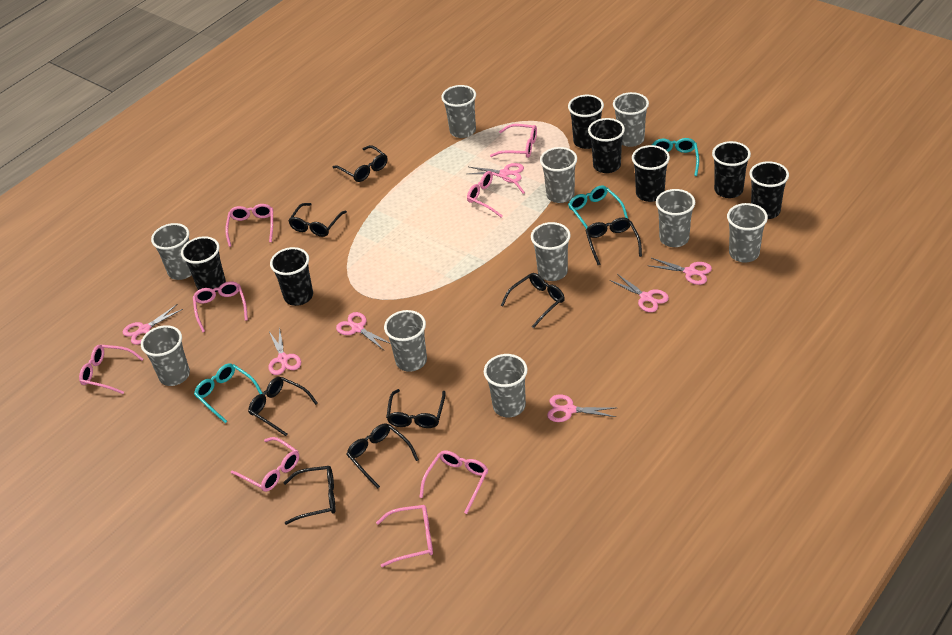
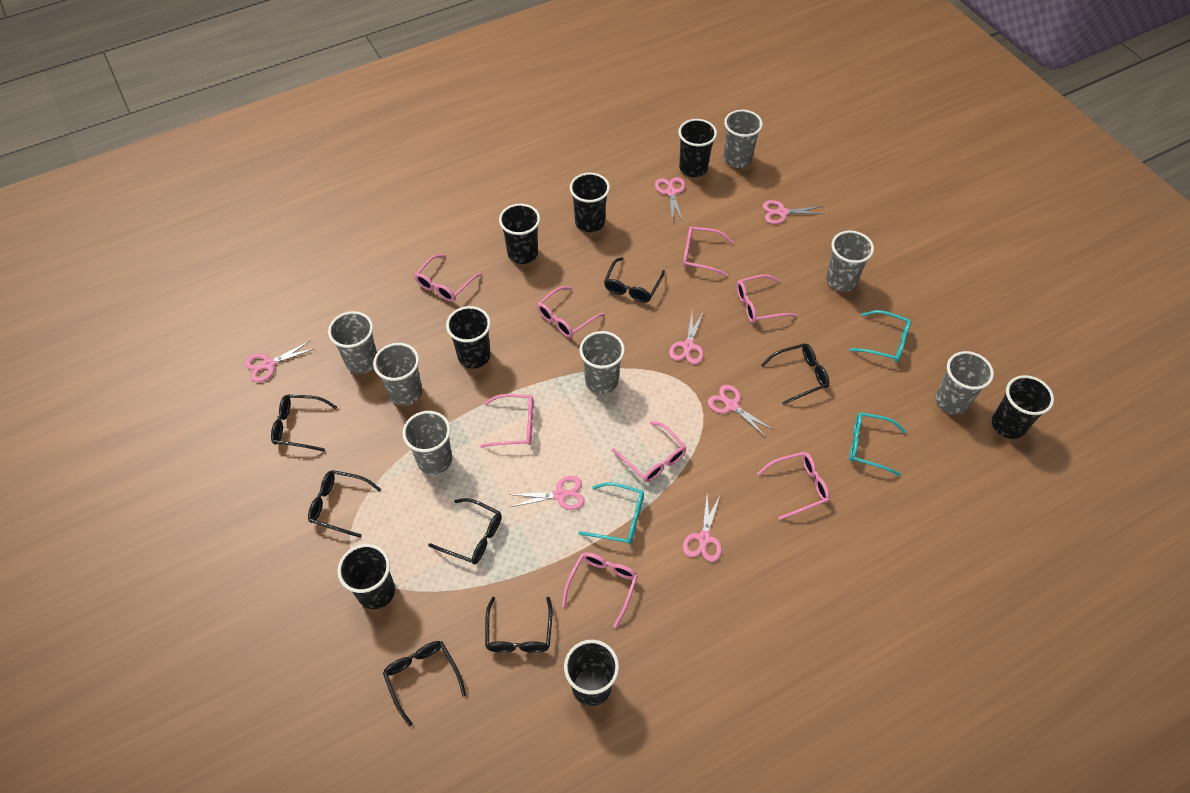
black glasses: 8 -> 7
grey cup: 10 -> 7

